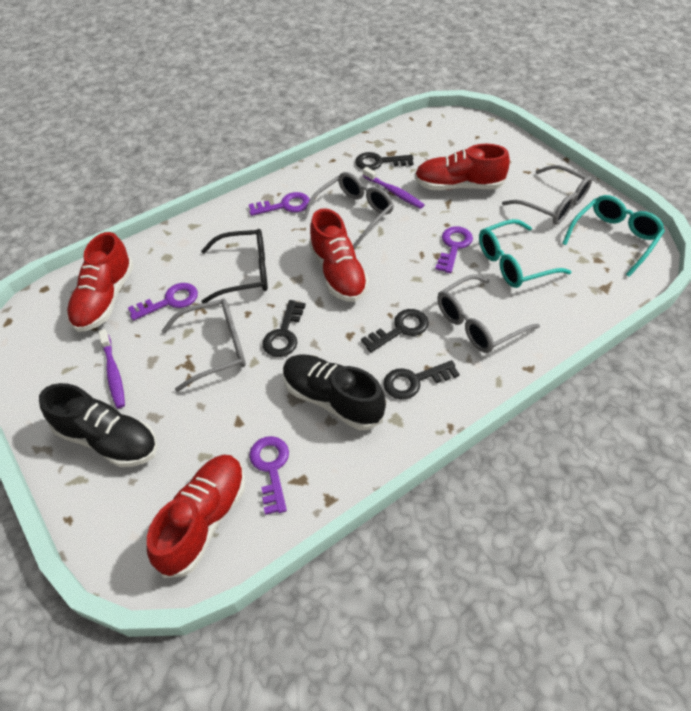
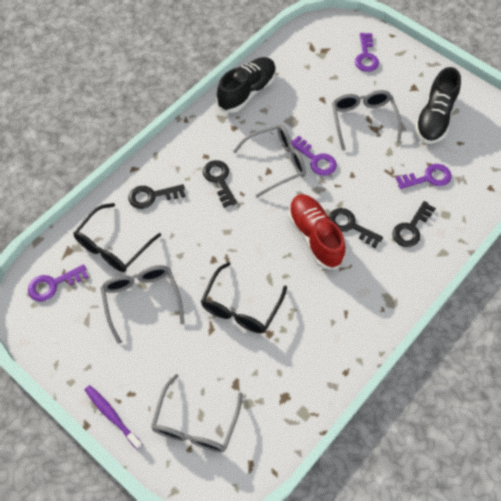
black glasses: 1 -> 2
purple toothbrush: 2 -> 1
red shoe: 4 -> 1
turquoise glasses: 2 -> 0

